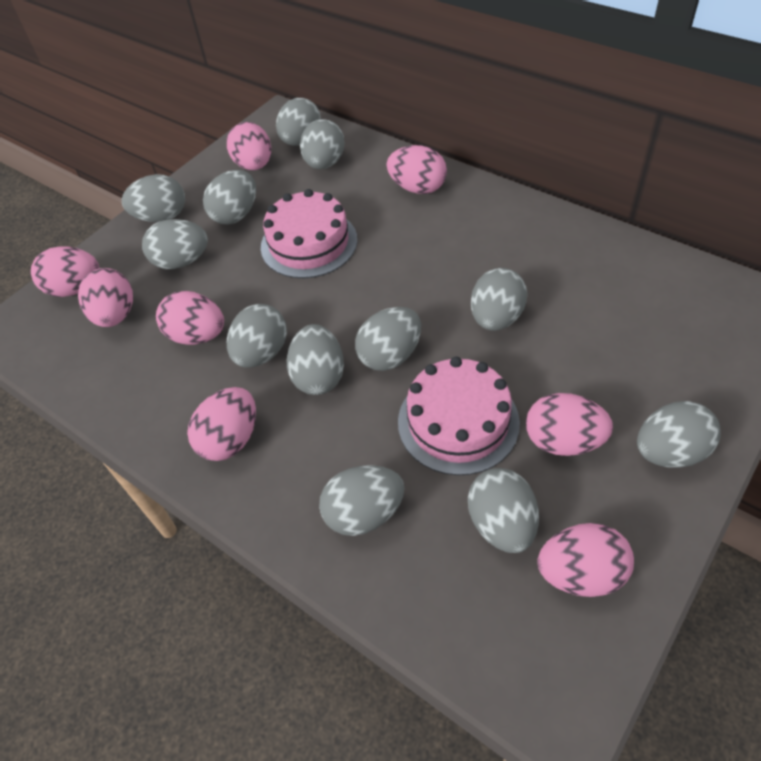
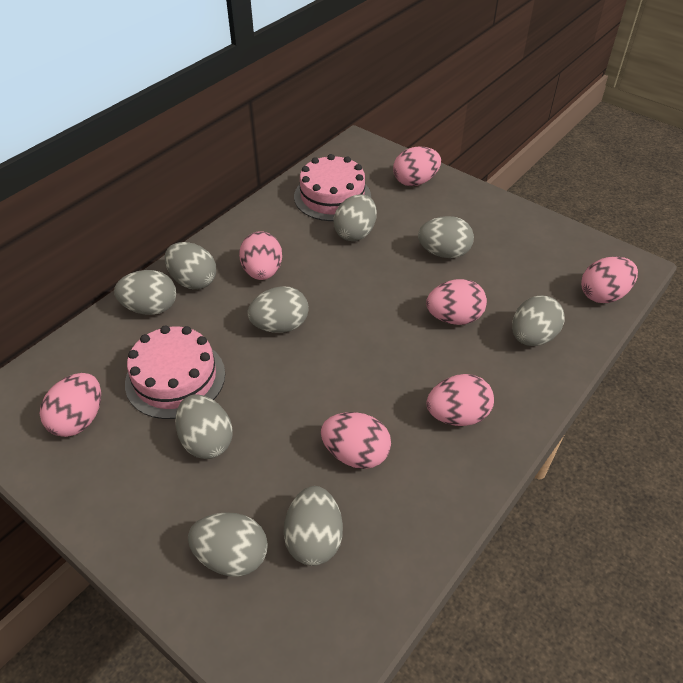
grey egg: 12 -> 9
pink egg: 8 -> 7

